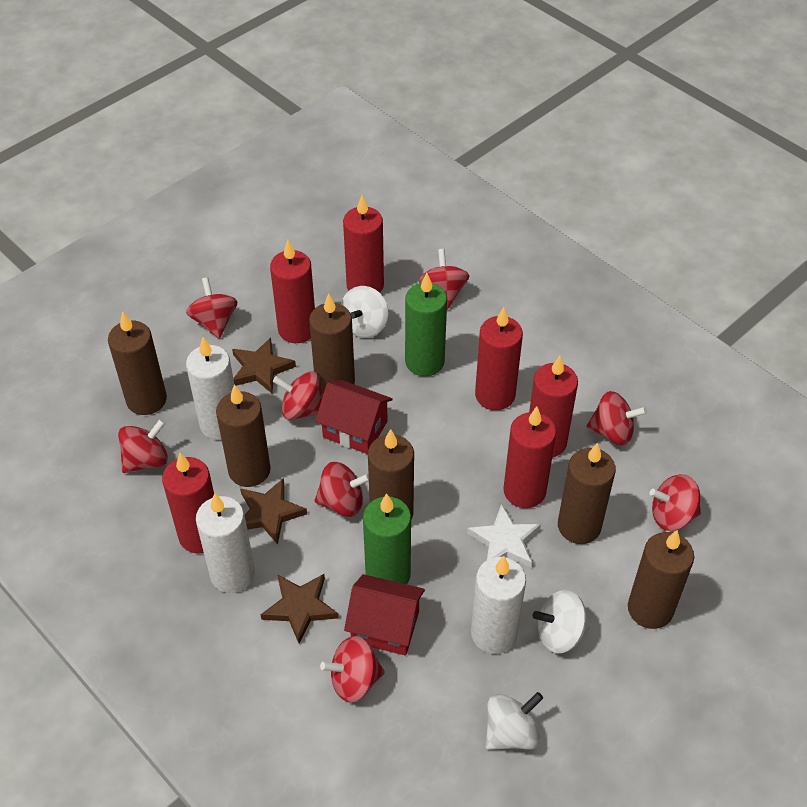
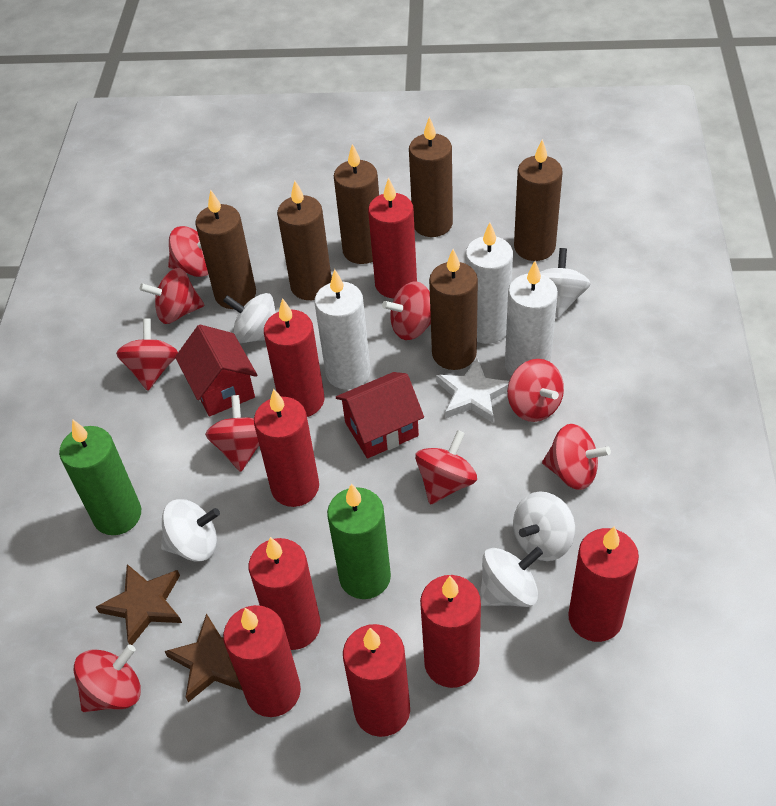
brown star: 3 -> 2
red candle: 6 -> 8
red spinning top: 8 -> 9
white spinning top: 3 -> 5

